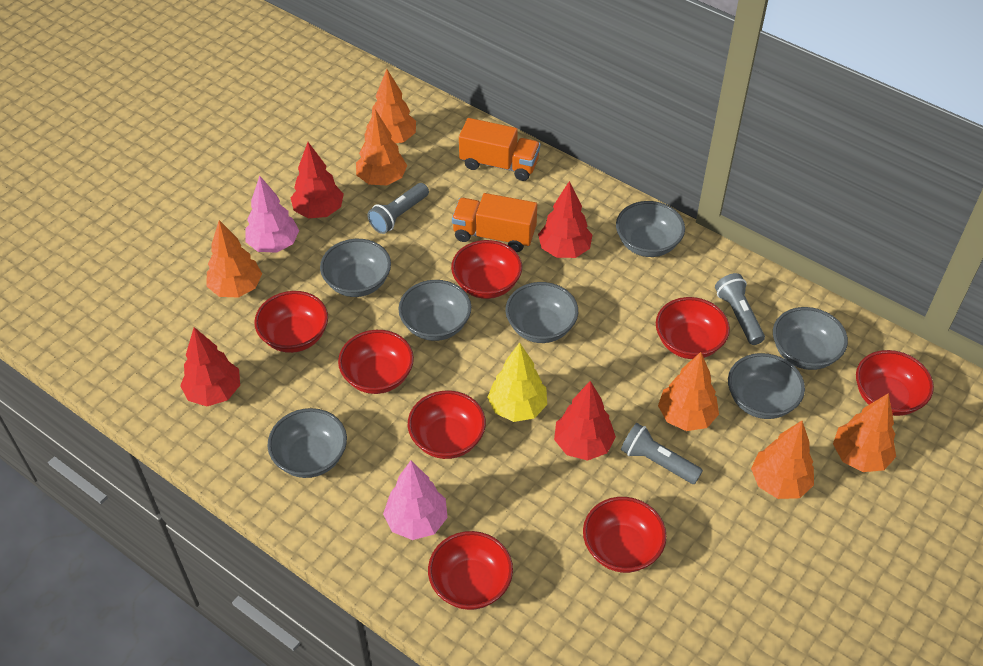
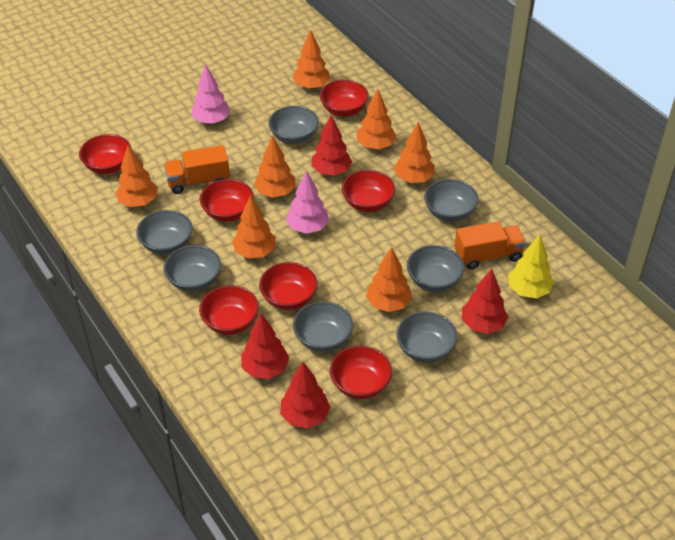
grey flashlight: 3 -> 0
orange tree: 6 -> 7
red bowl: 8 -> 7

